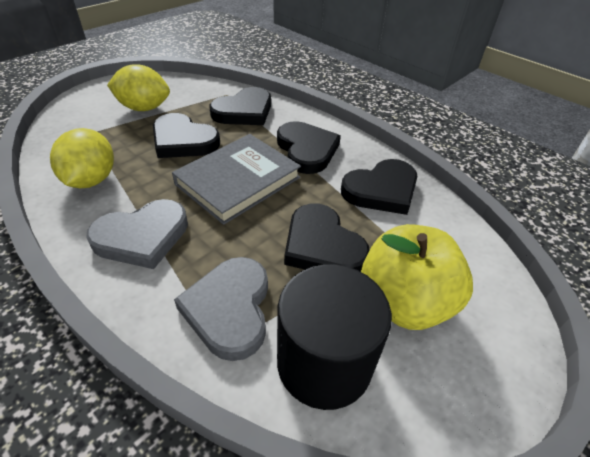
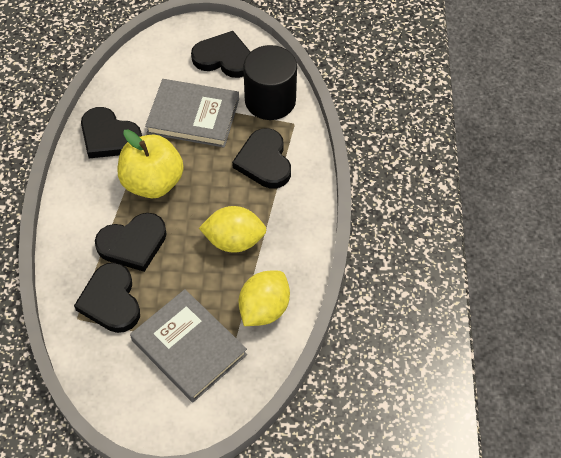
grey book: 1 -> 2
grey heart: 2 -> 0

